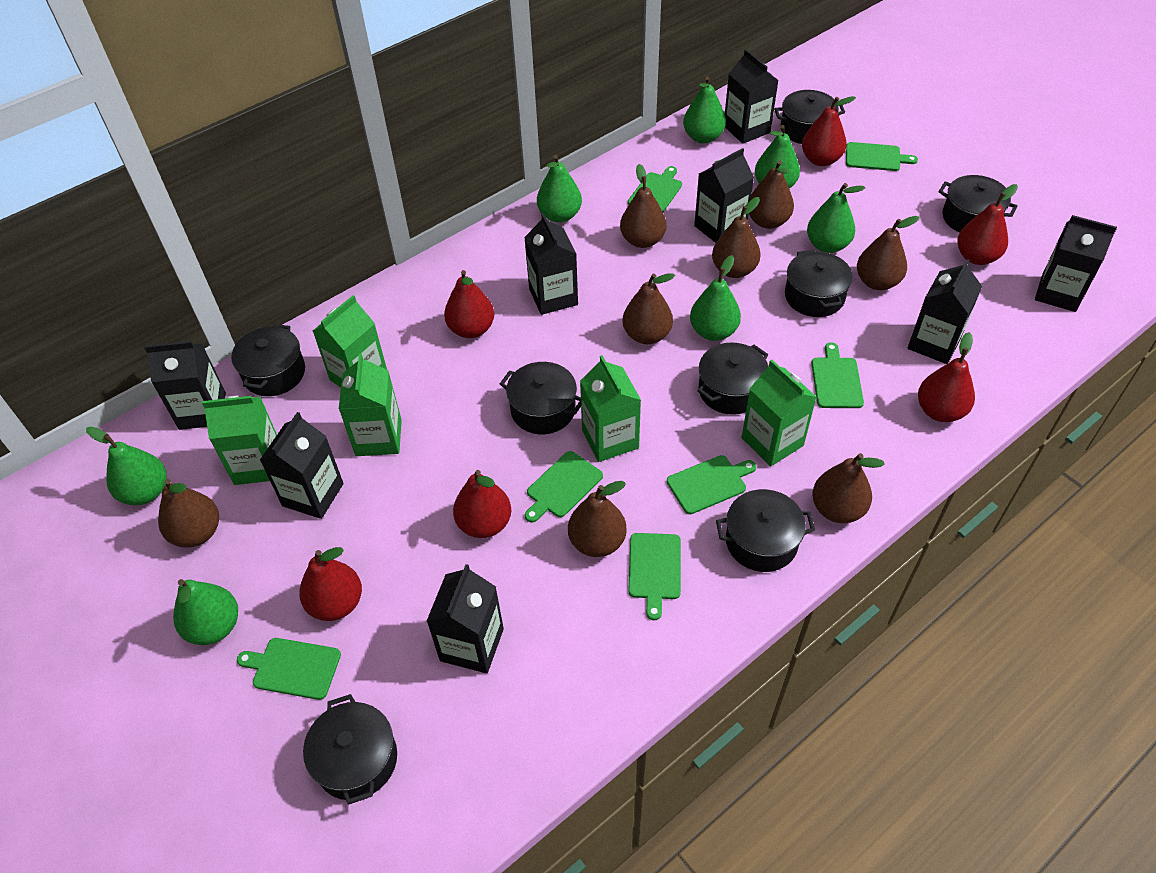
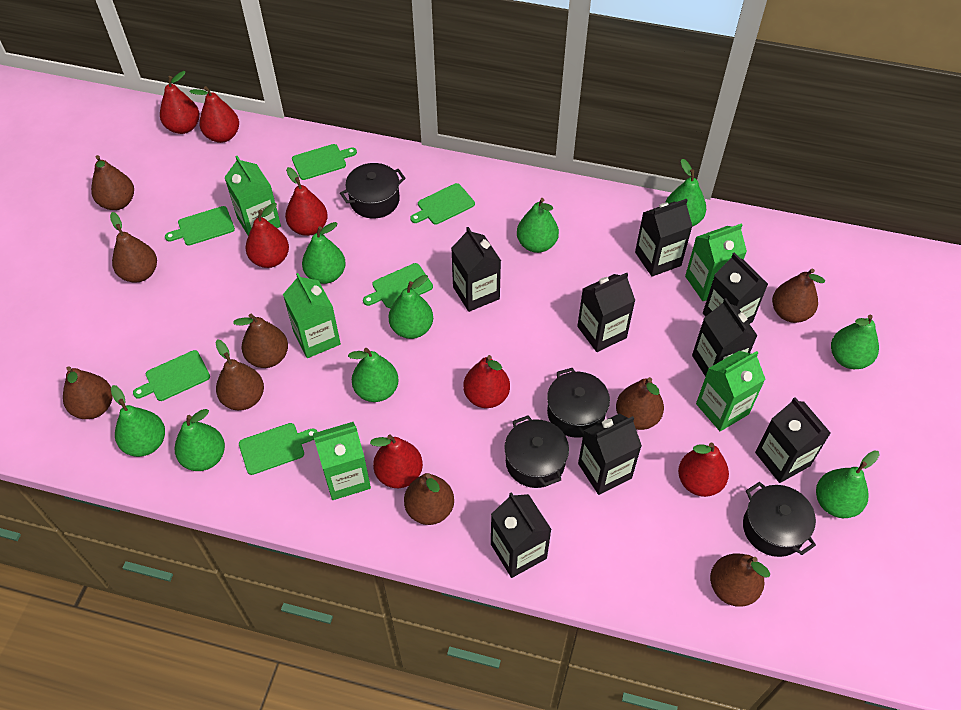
black pot: 8 -> 4
brown pear: 8 -> 9
green cutting board: 7 -> 6
green pear: 7 -> 9
red pear: 6 -> 7

